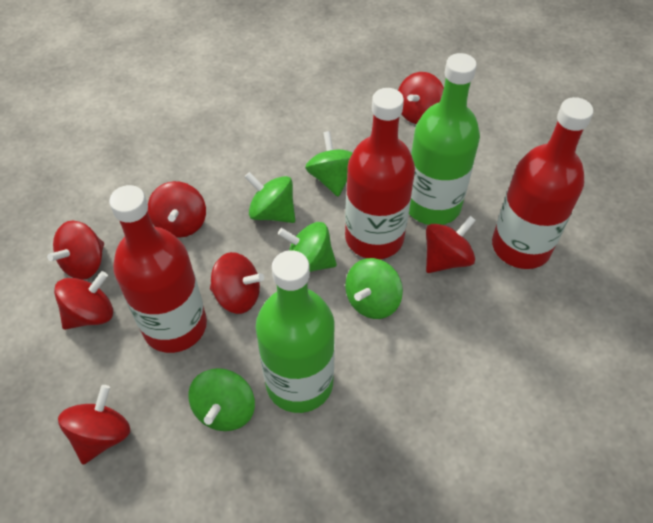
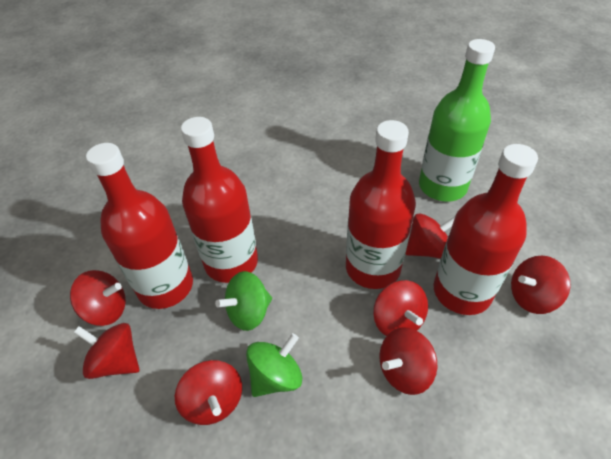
green bottle: 2 -> 1
green spinning top: 5 -> 2
red bottle: 3 -> 4

